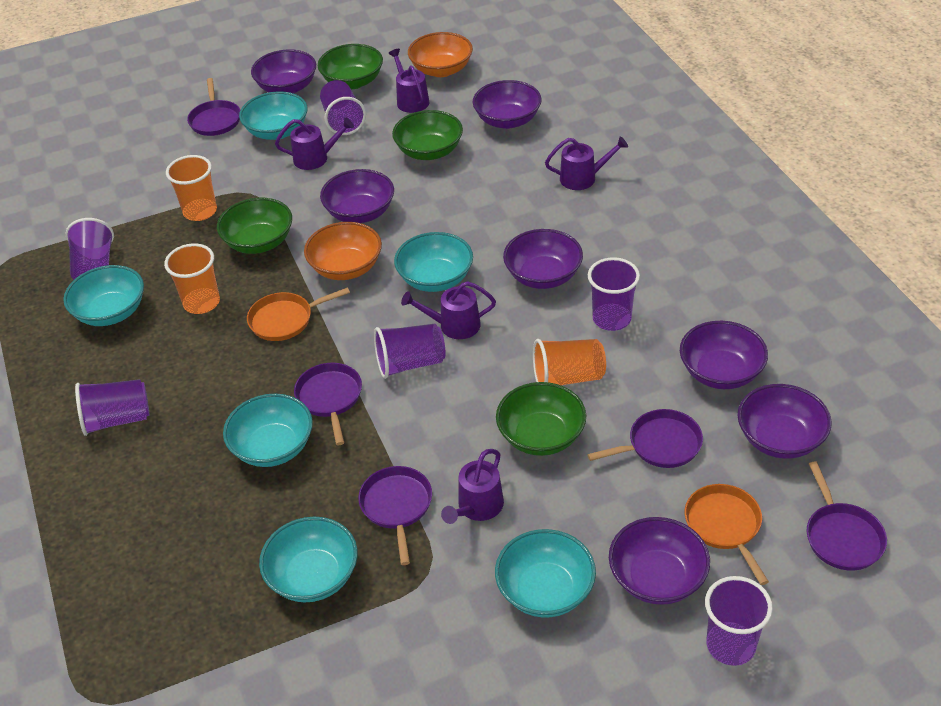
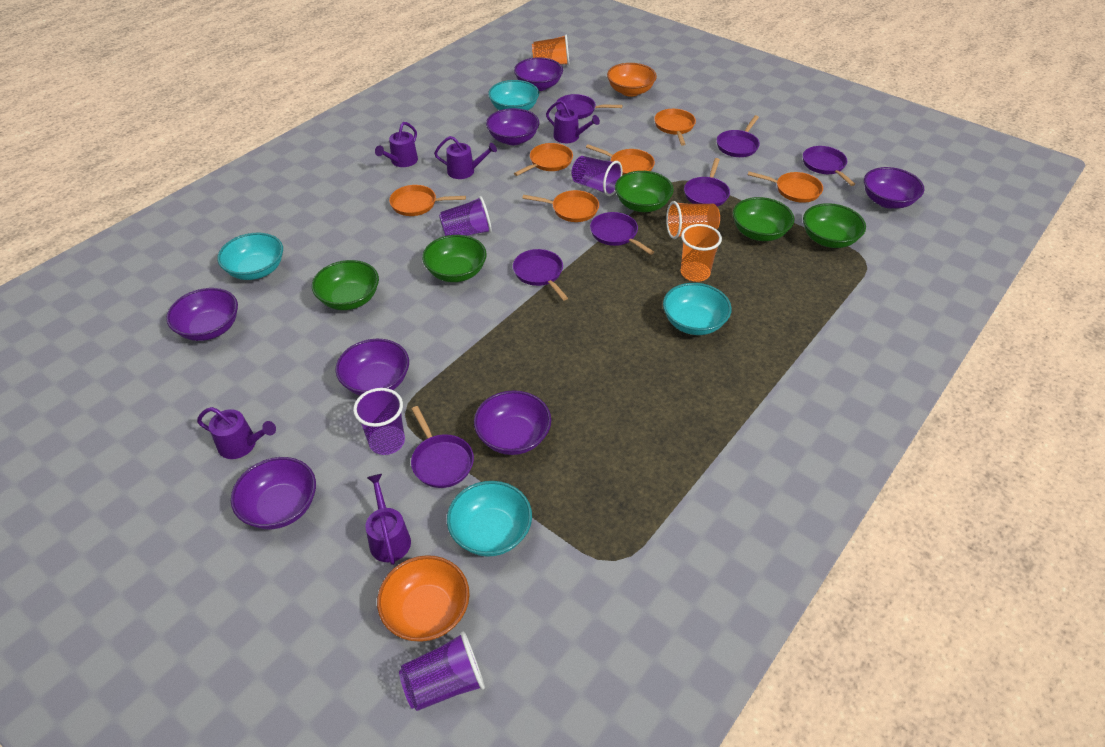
green bowl: 4 -> 5
orange pan: 2 -> 6
purple cup: 6 -> 4
purple pan: 5 -> 7
turquoise bowl: 6 -> 4

